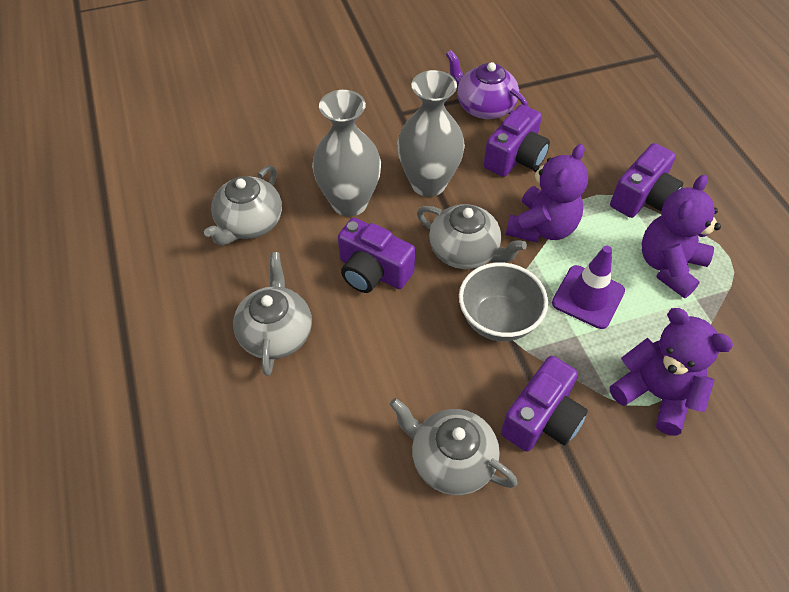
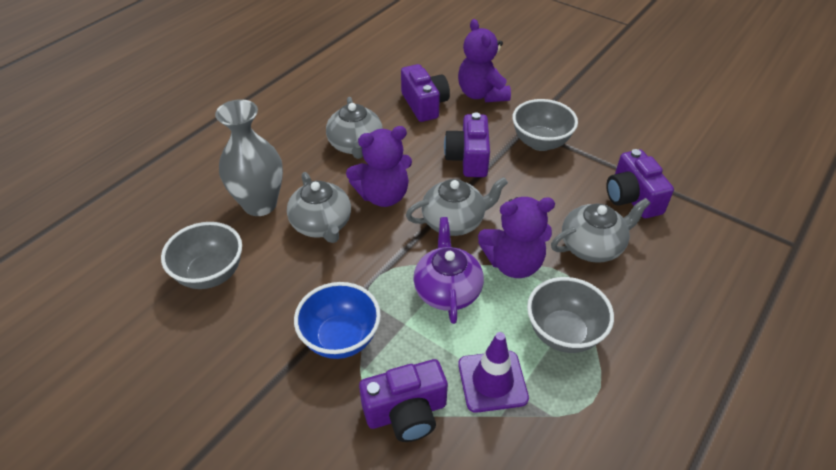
blue bowl: 0 -> 1
grey bowl: 1 -> 3
grey vase: 2 -> 1

